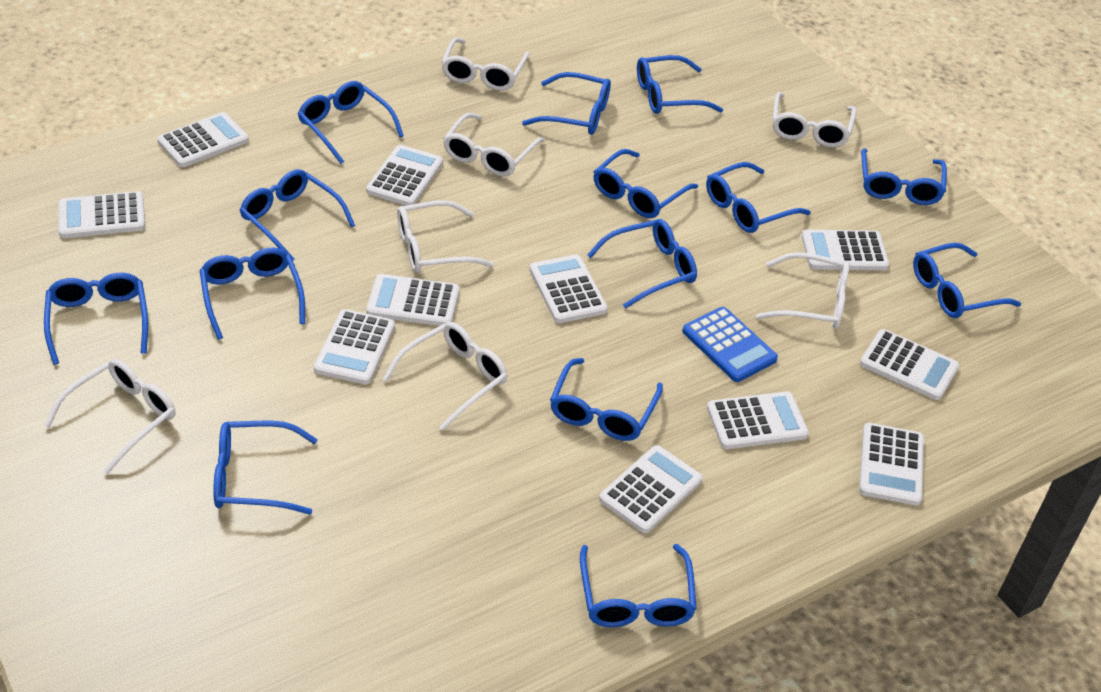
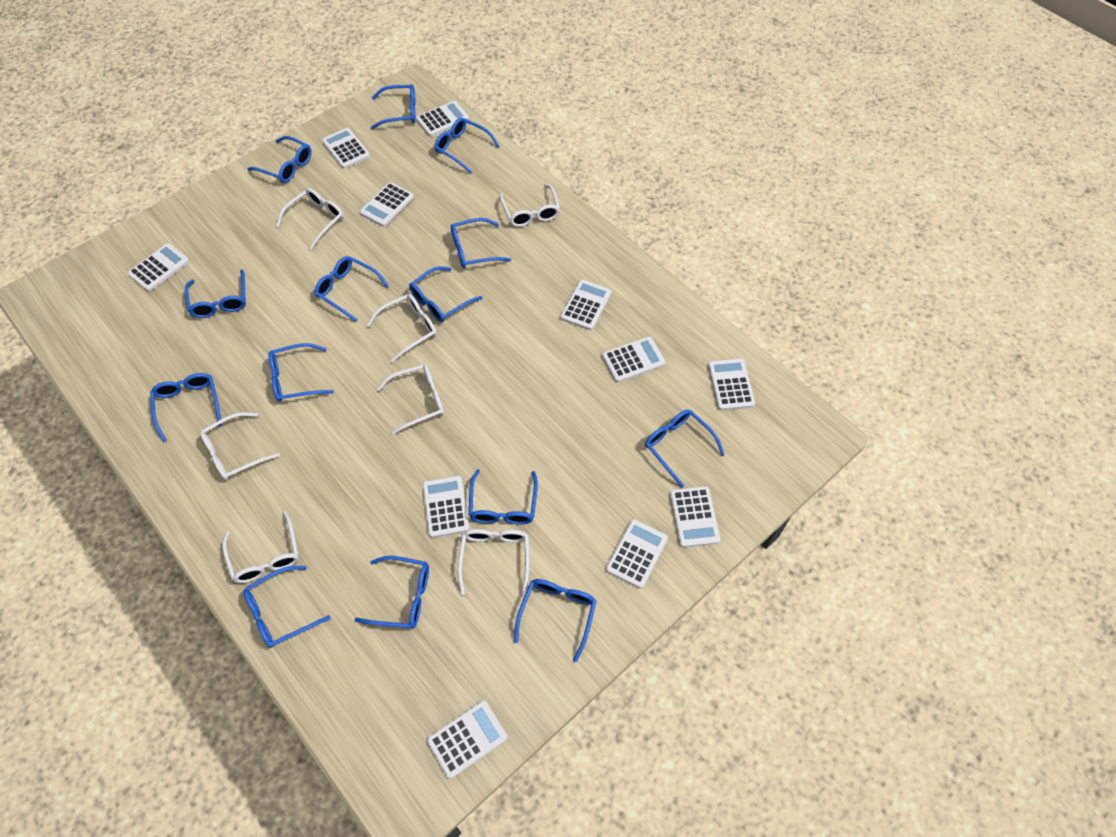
blue calculator: 1 -> 0

